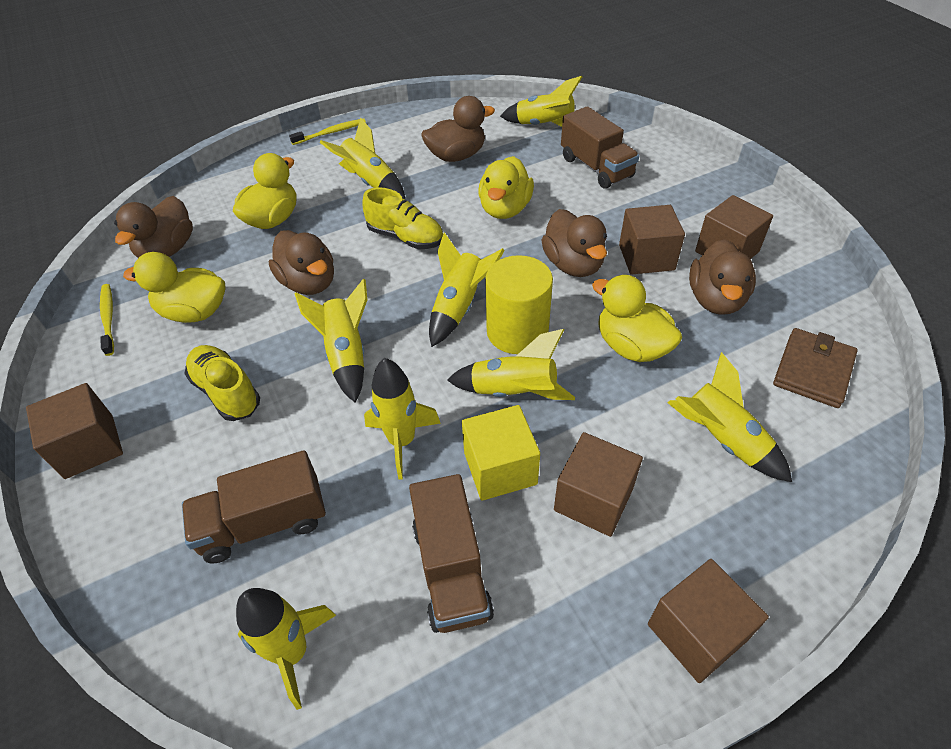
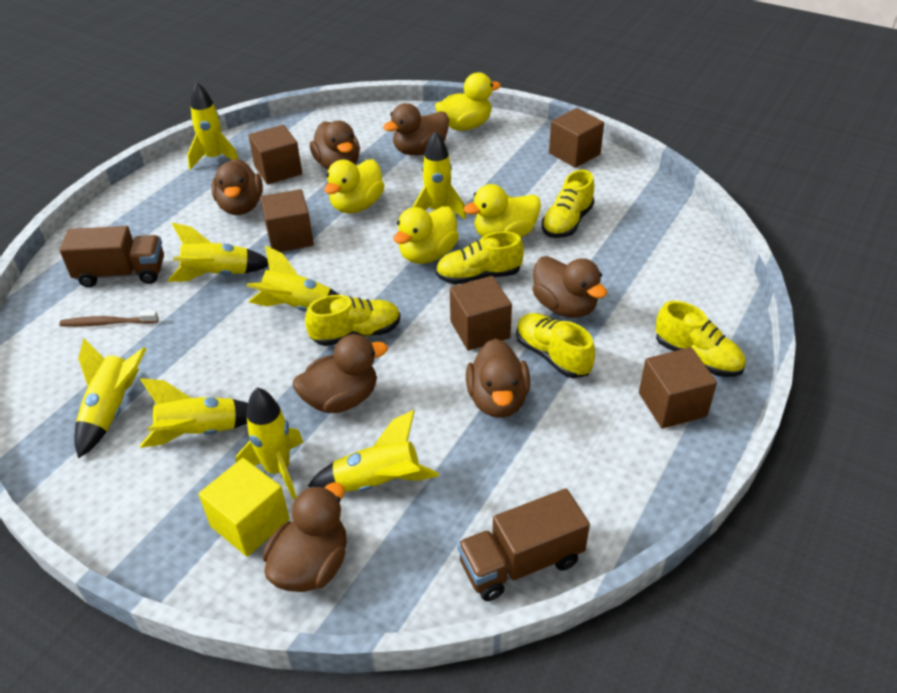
brown duck: 5 -> 7
brown toothbrush: 0 -> 1
brown truck: 3 -> 2
brown wallet: 1 -> 0
yellow cylinder: 1 -> 0
yellow shoe: 2 -> 5
yellow toothbrush: 2 -> 0

